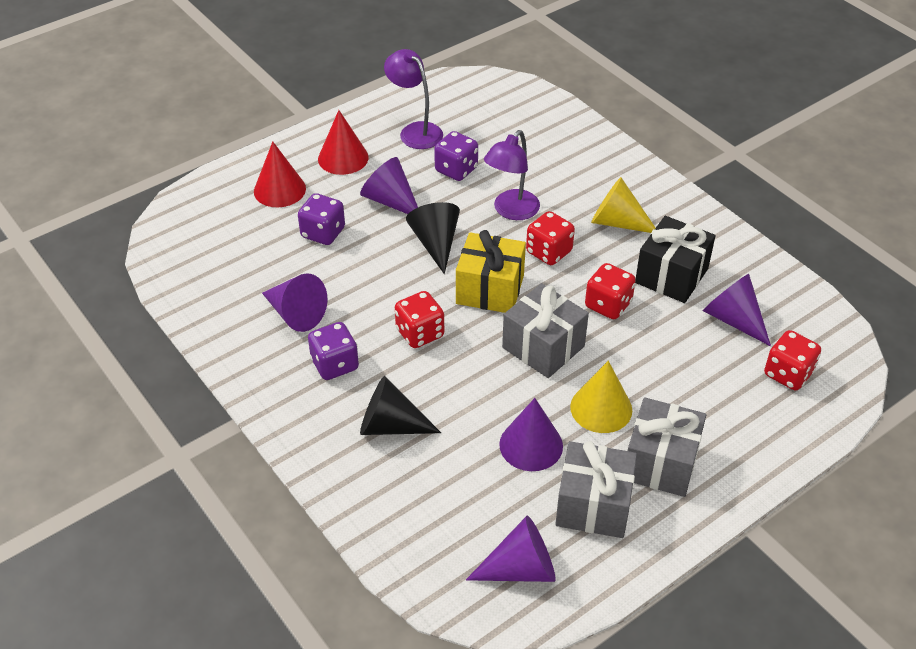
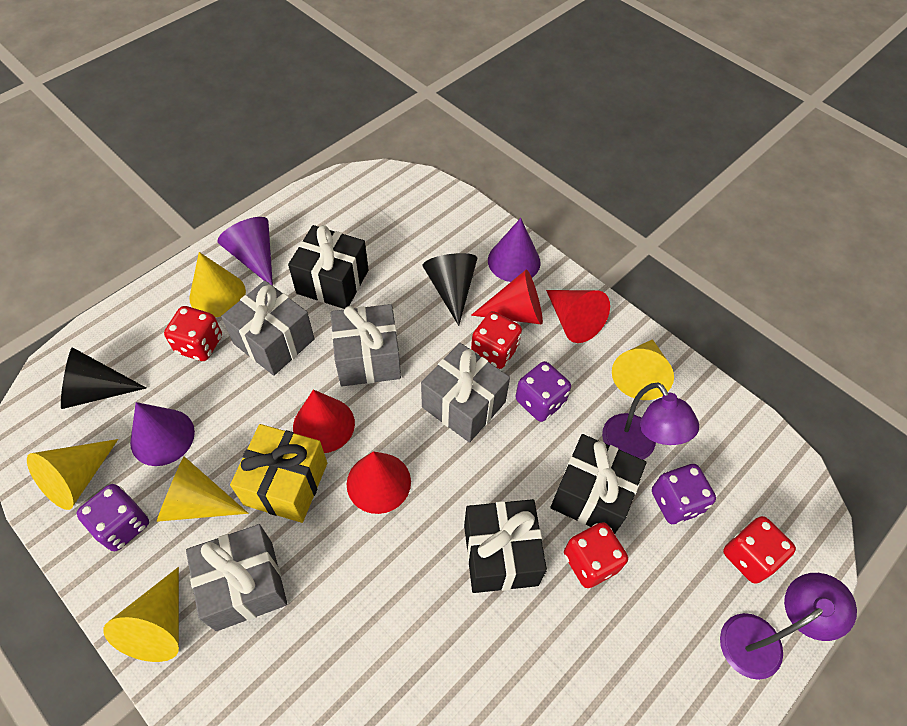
black gift: 1 -> 3
grey gift: 3 -> 4
purple cone: 5 -> 3
red cone: 2 -> 4
yellow cone: 2 -> 5

